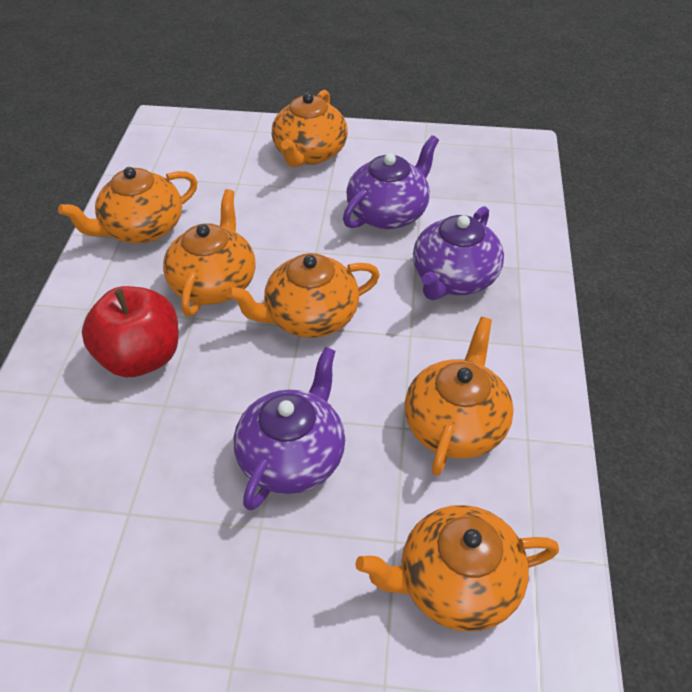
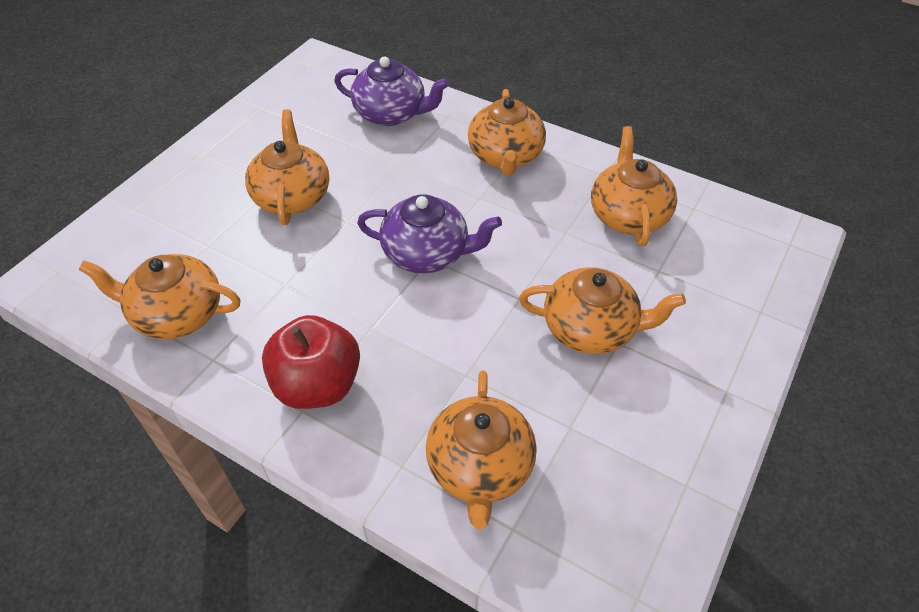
purple teapot: 3 -> 2

